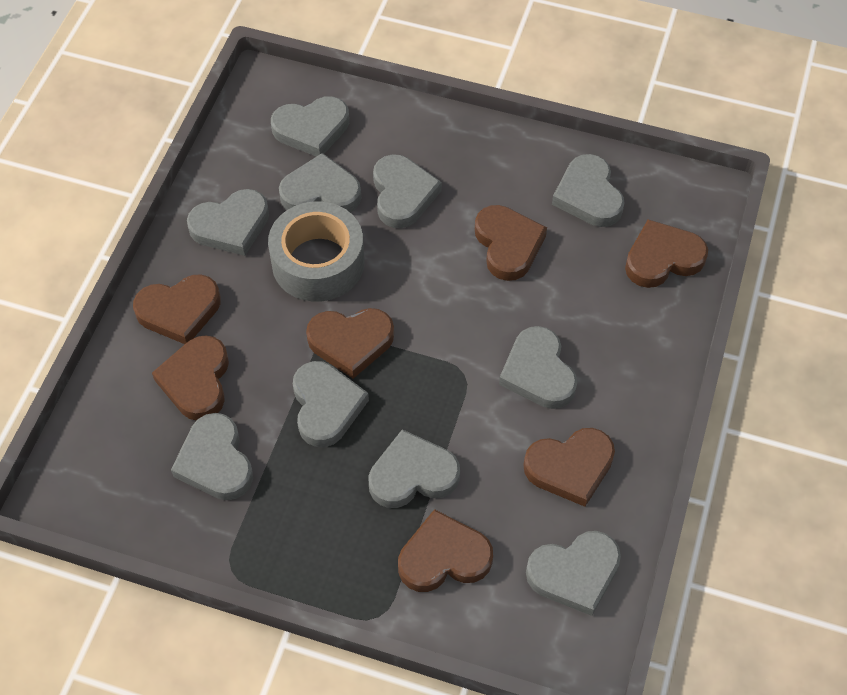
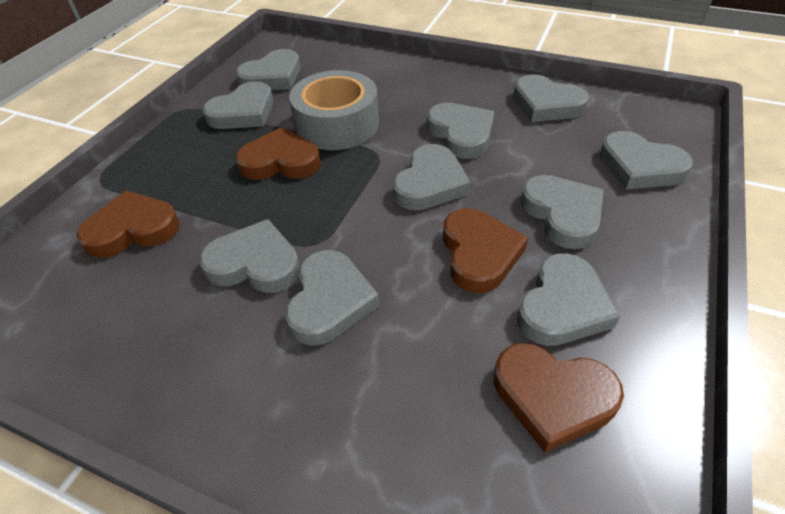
brown heart: 7 -> 4

